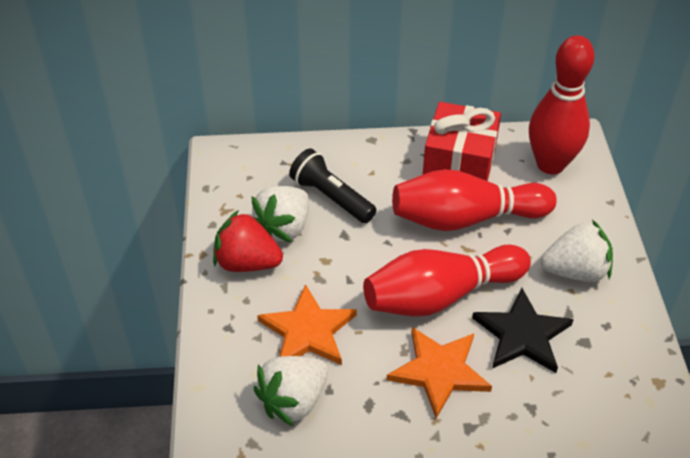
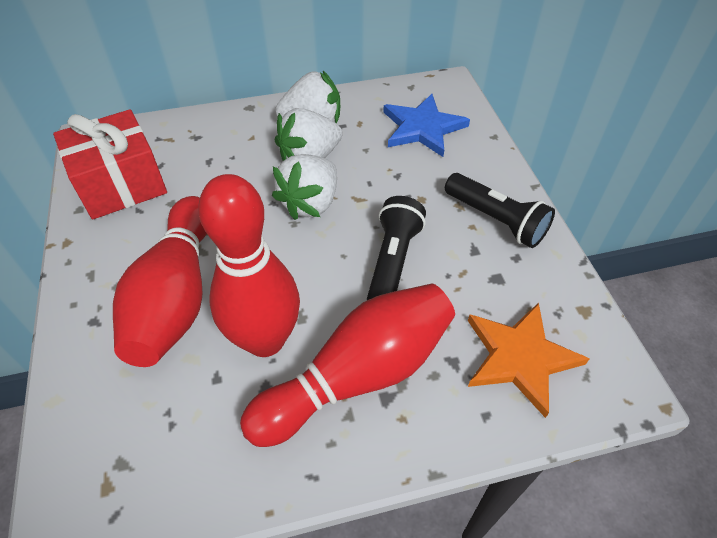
black flashlight: 1 -> 2
black star: 1 -> 0
blue star: 0 -> 1
orange star: 2 -> 1
red strawberry: 1 -> 0

